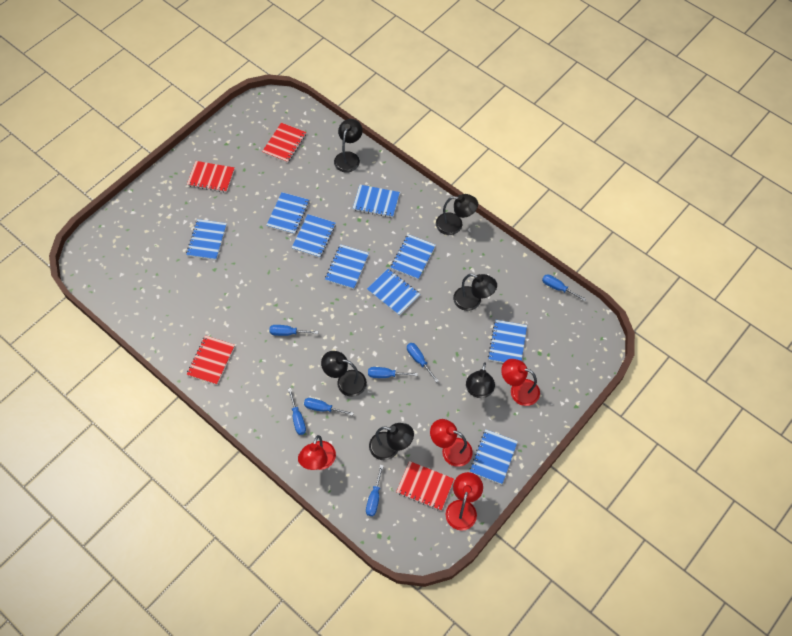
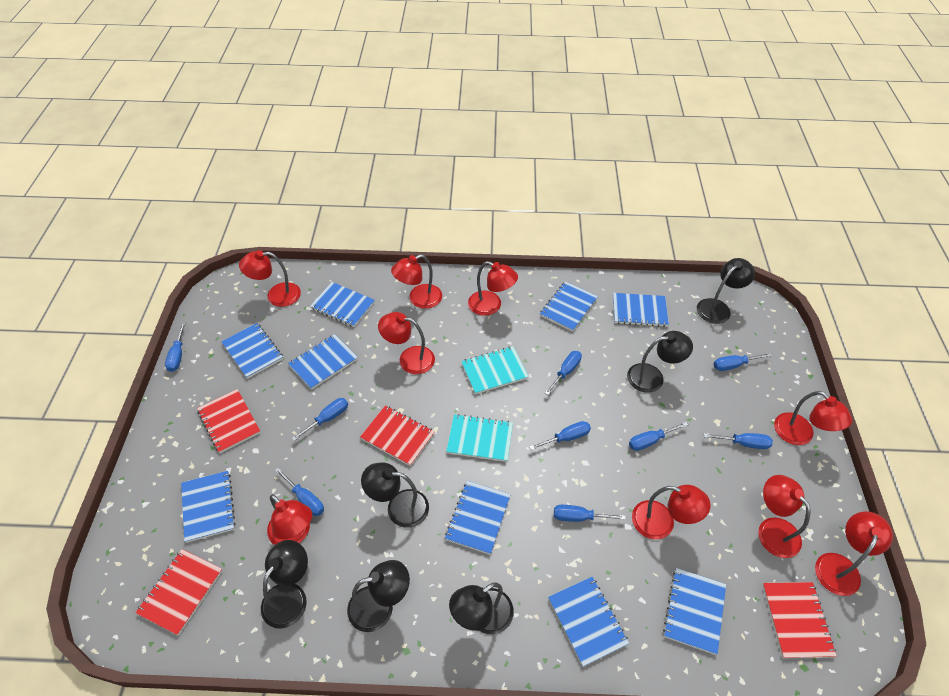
blue screwdriver: 7 -> 9
red lamp: 4 -> 9
turquoise notebook: 0 -> 2

